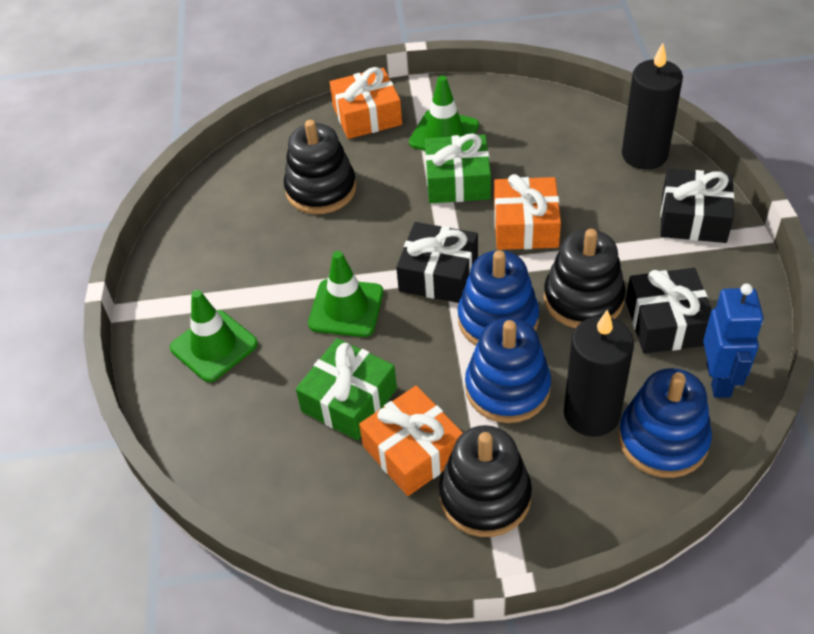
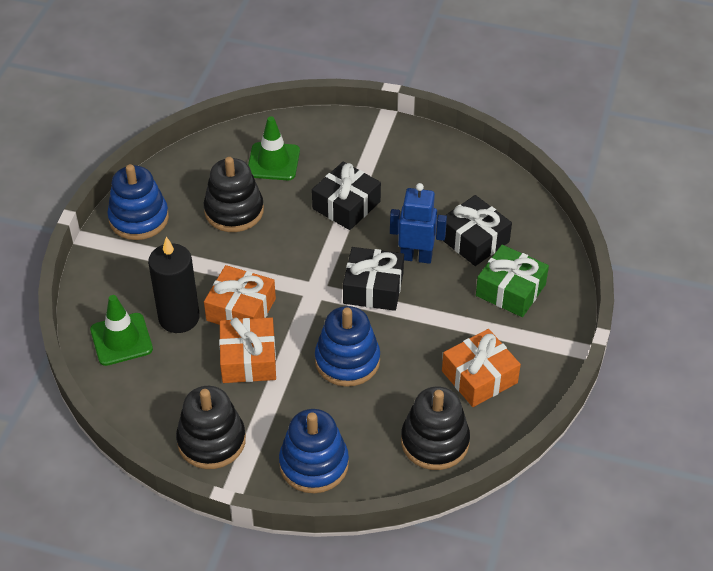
black candle: 2 -> 1
green gift: 2 -> 1
green traffic cone: 3 -> 2

